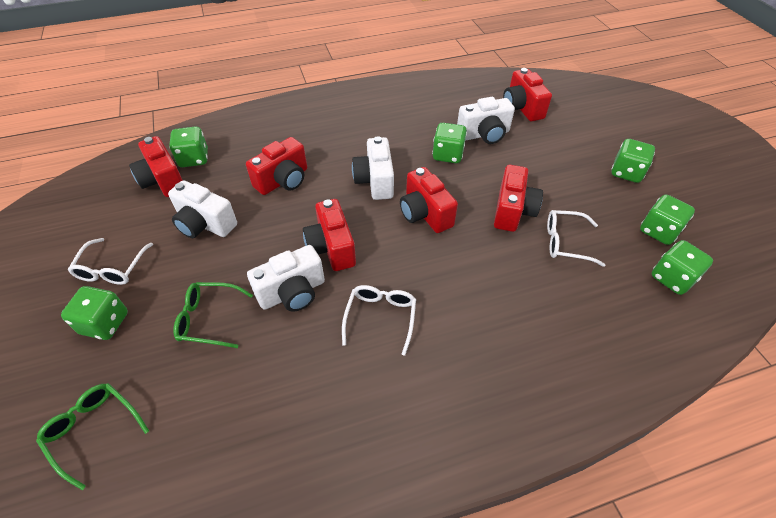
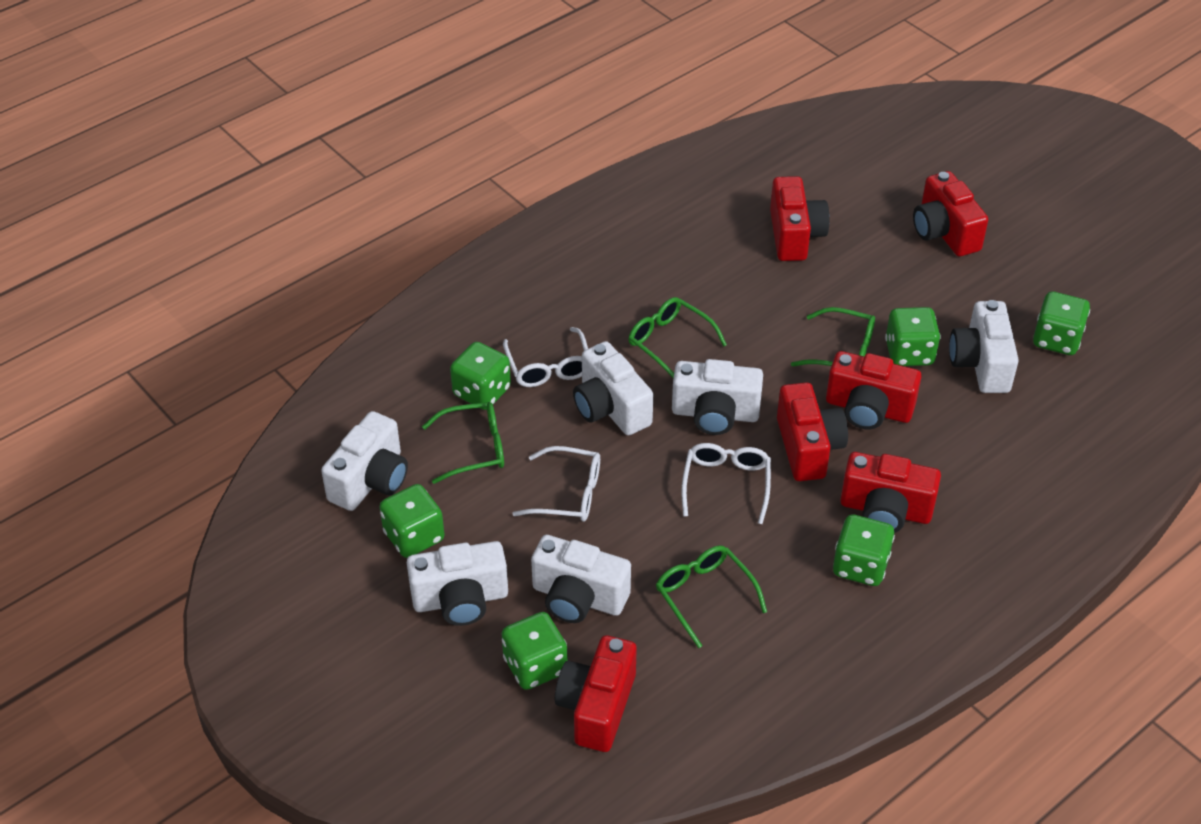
green glasses: 2 -> 4
white camera: 4 -> 6

